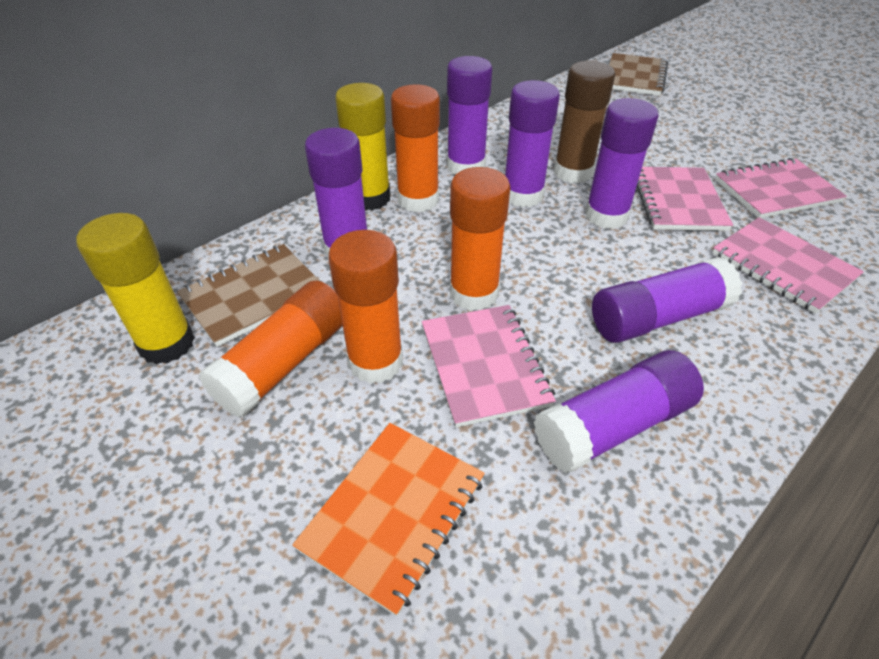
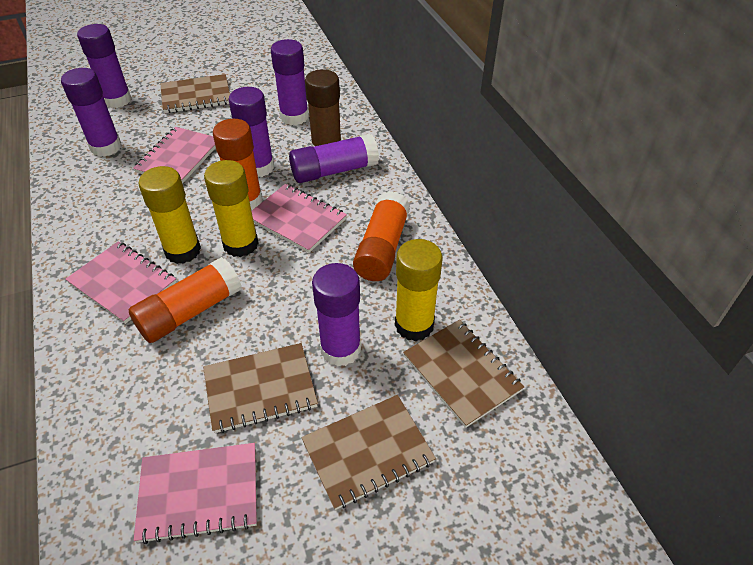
brown notebook: 2 -> 4
orange glue stick: 4 -> 3
orange notebook: 1 -> 0
yellow glue stick: 2 -> 3

